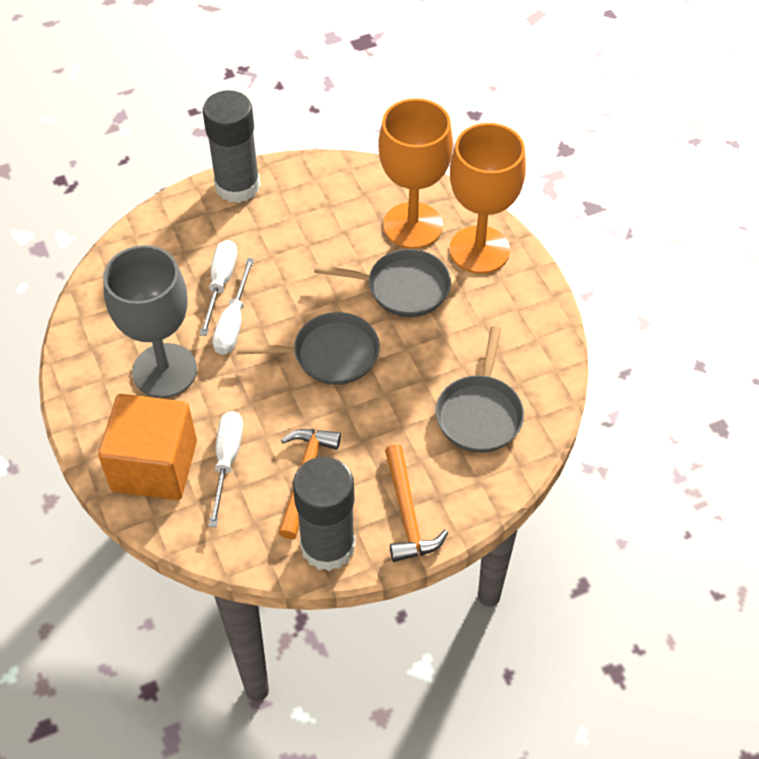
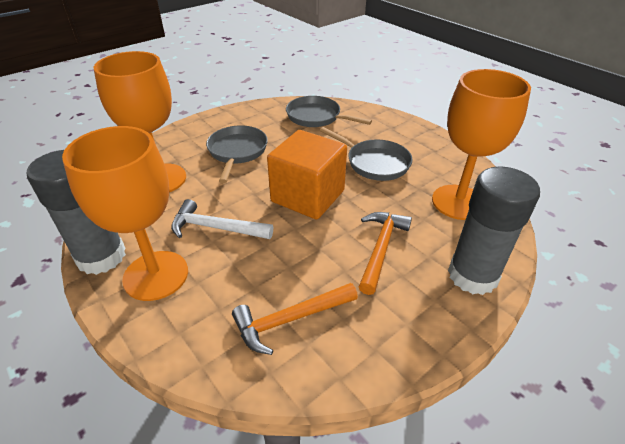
grey goblet: 1 -> 0
orange goblet: 2 -> 3
white hammer: 0 -> 1
white screwdriver: 3 -> 0

